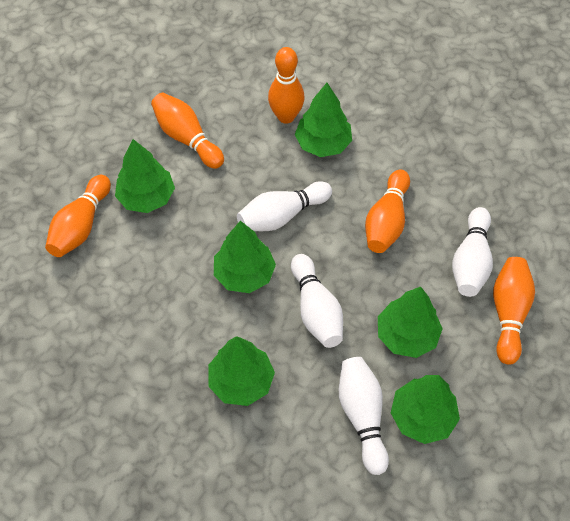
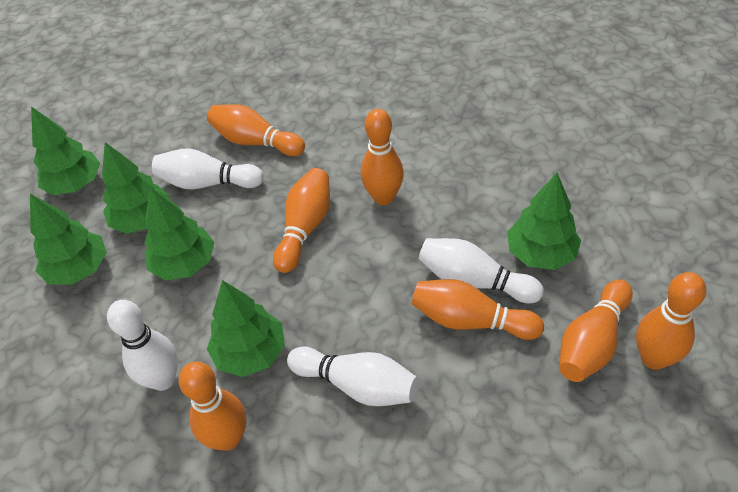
orange bowling pin: 5 -> 7

